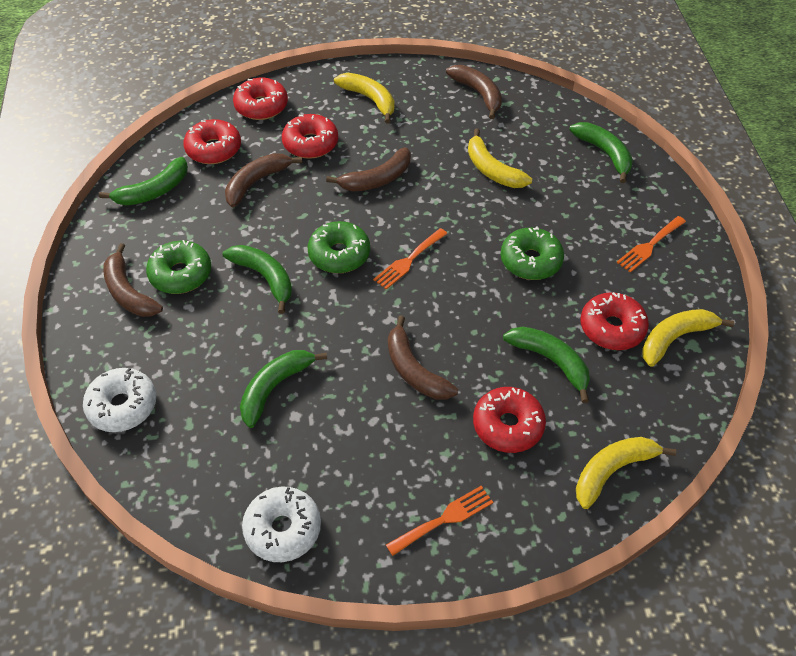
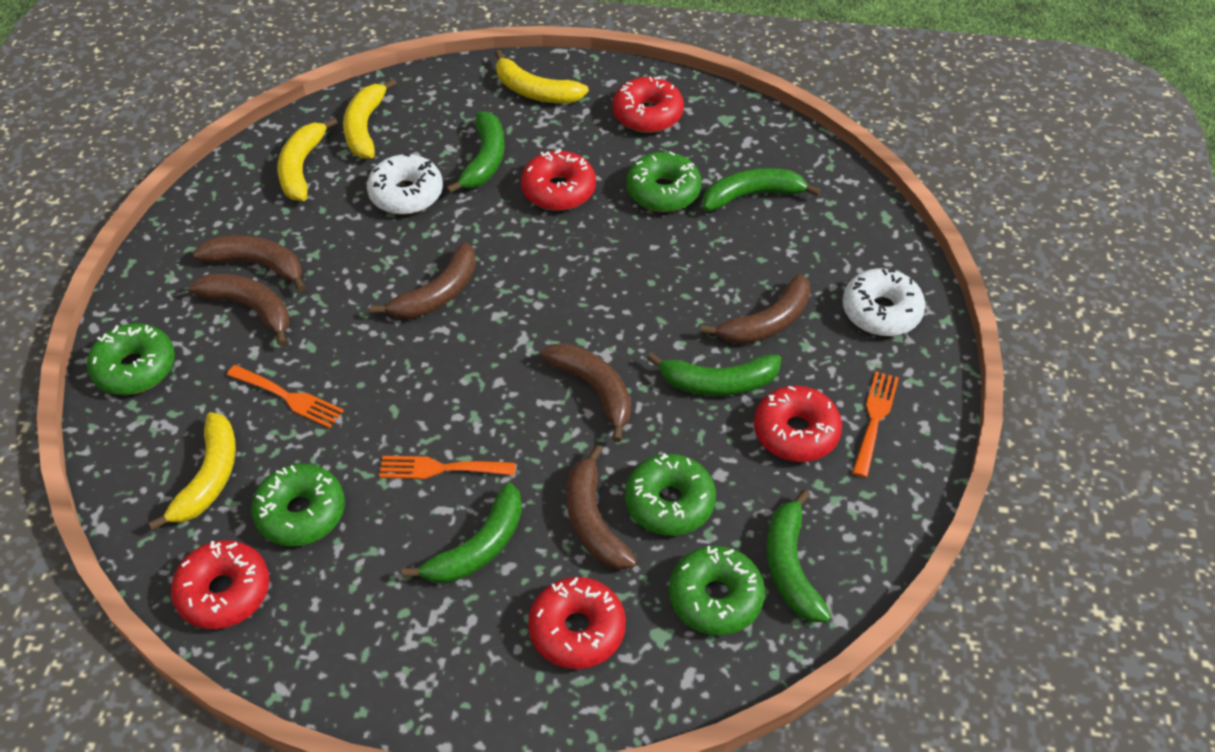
brown banana: 5 -> 6
green donut: 3 -> 5

